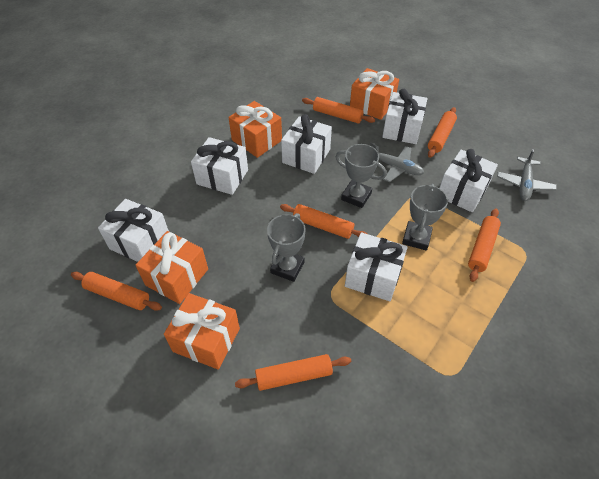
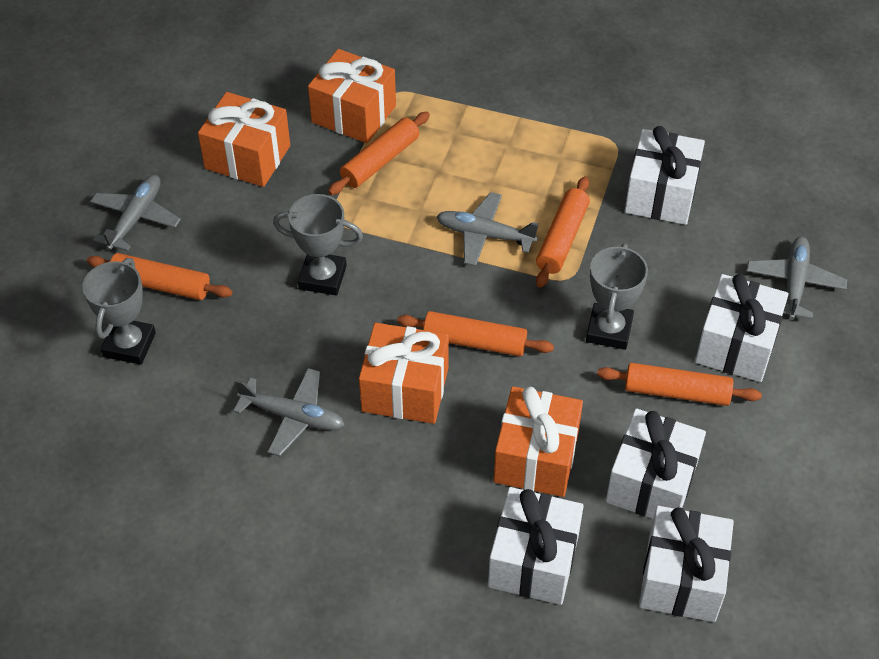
grey plane: 2 -> 4
orange rolling pin: 6 -> 5
white gift: 6 -> 5

